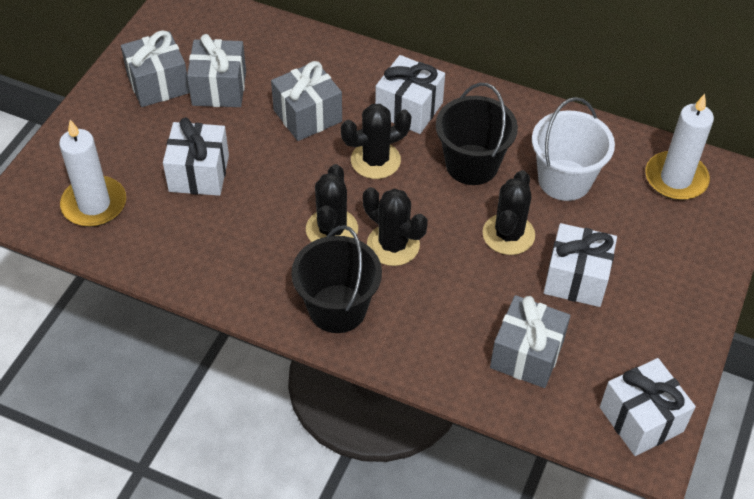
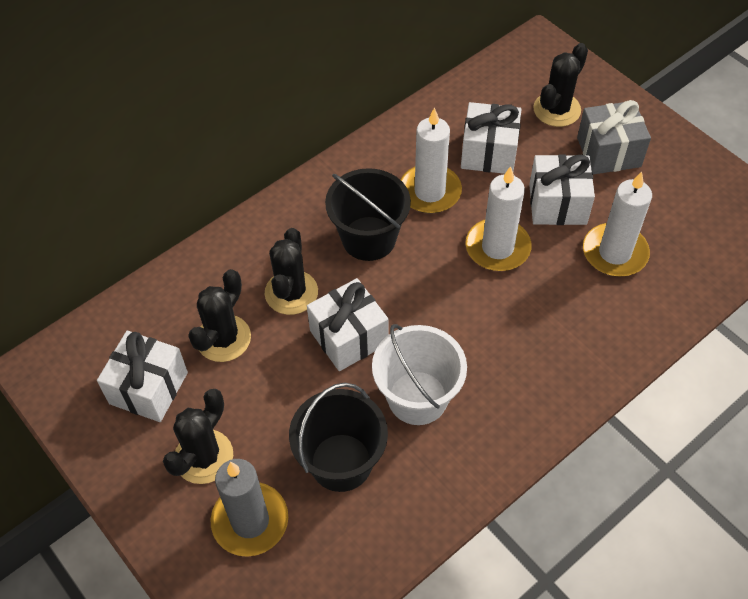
grey candle: 0 -> 1
grey gift: 4 -> 1
white candle: 2 -> 3

